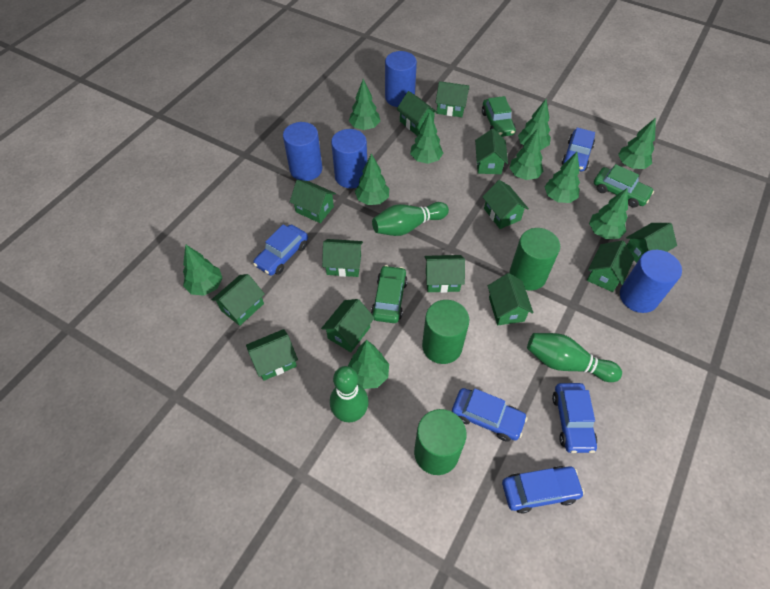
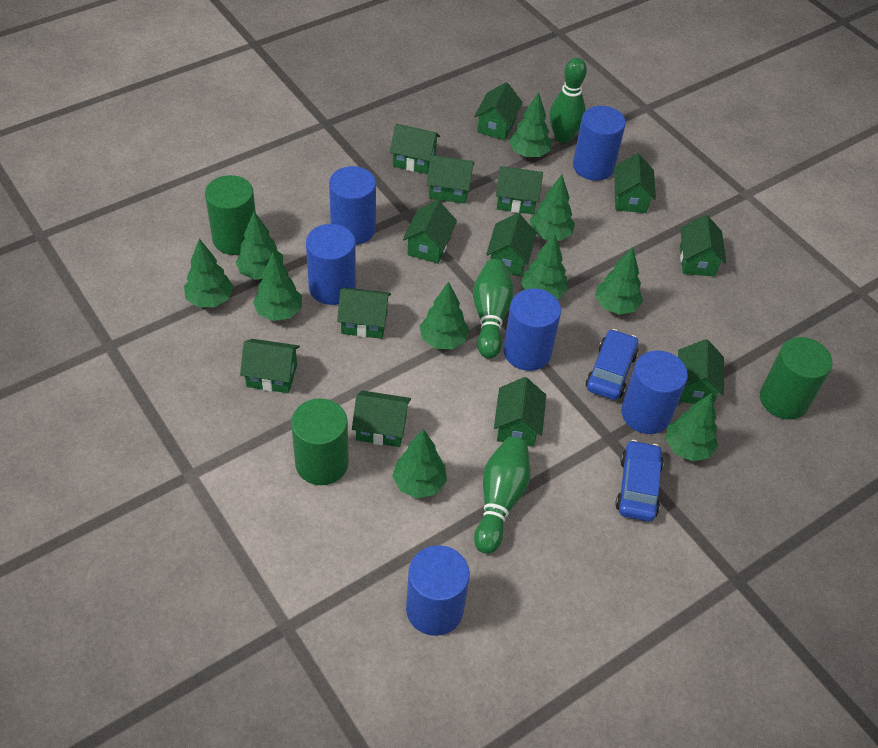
blue car: 5 -> 2
blue cylinder: 4 -> 6
green car: 3 -> 0

